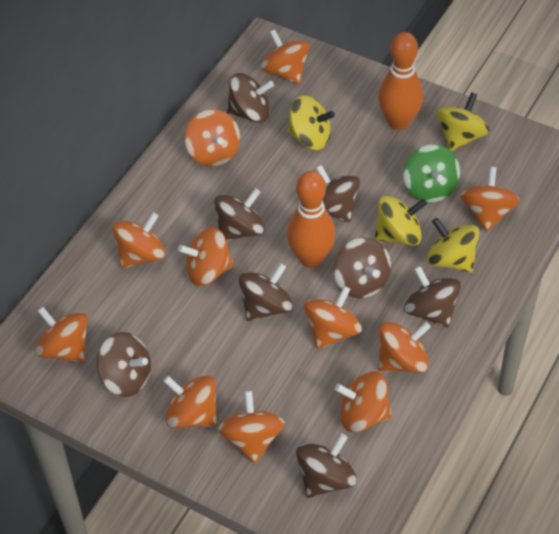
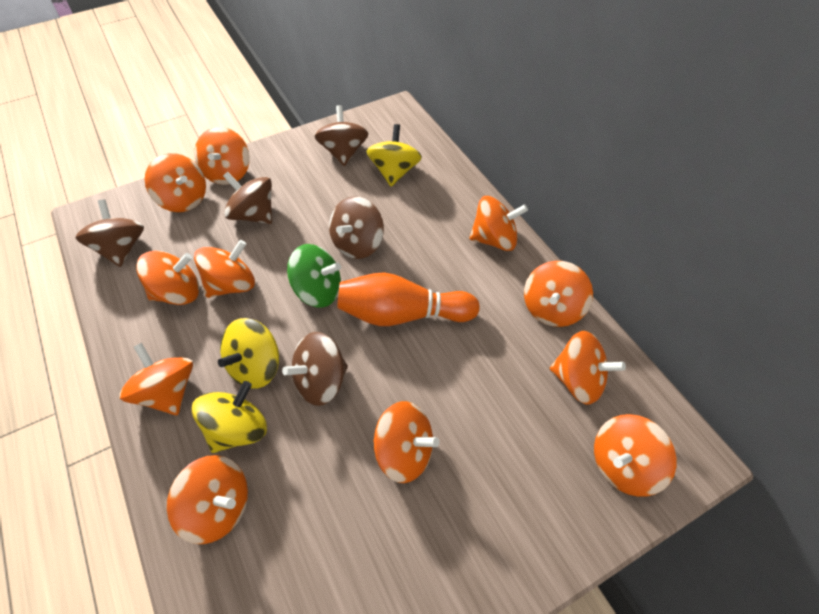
brown spinning top: 8 -> 5
orange bowling pin: 2 -> 1
yellow spinning top: 4 -> 3

